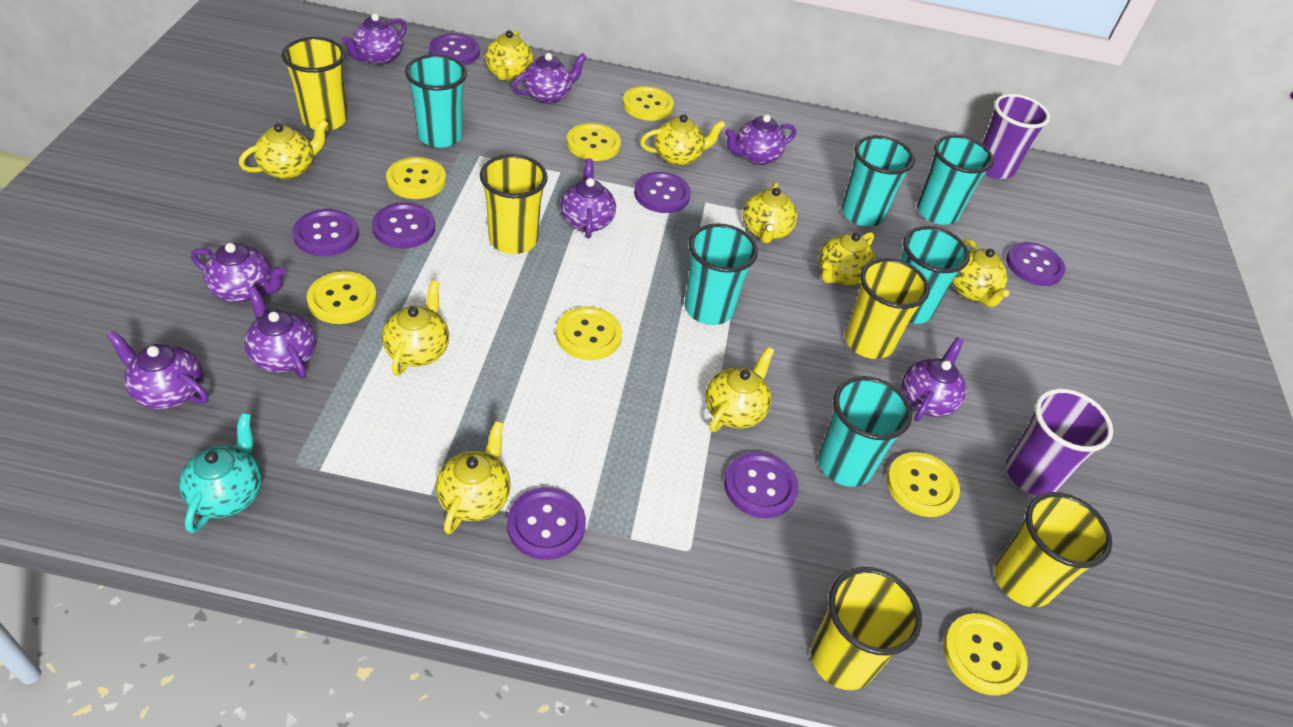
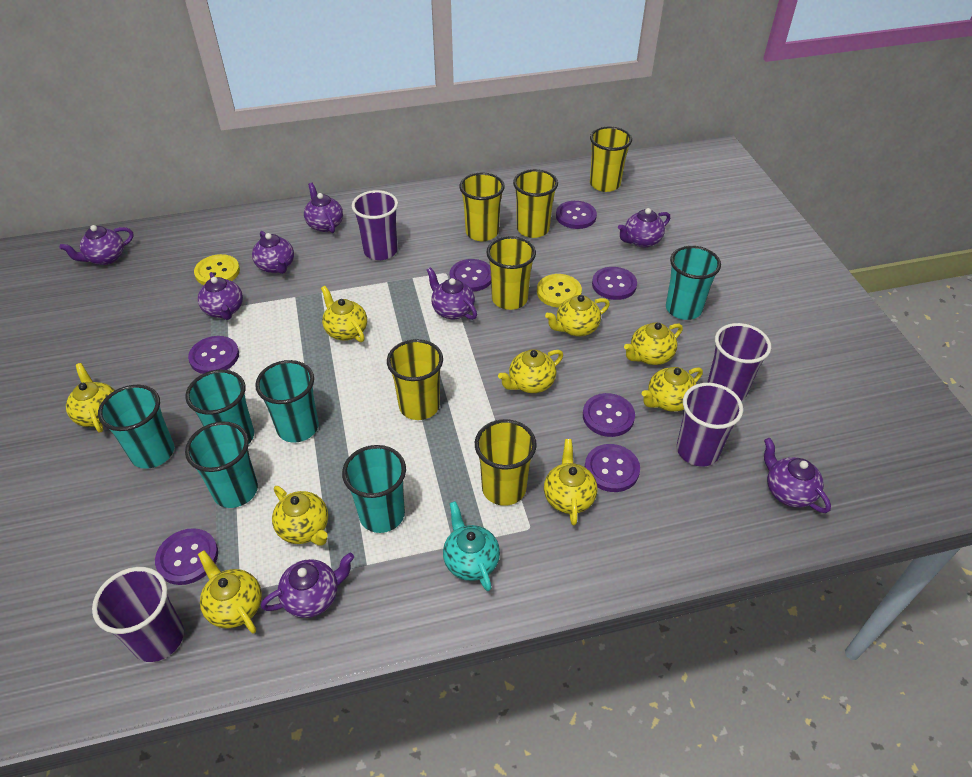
purple cup: 2 -> 4
yellow button: 7 -> 2
yellow cup: 5 -> 6

